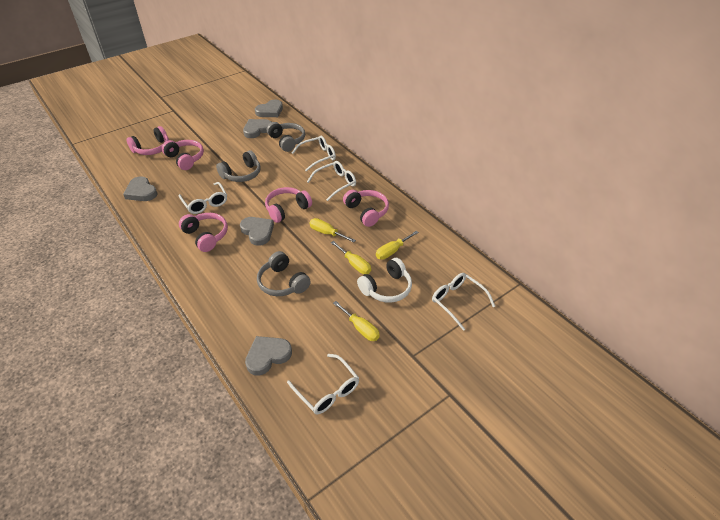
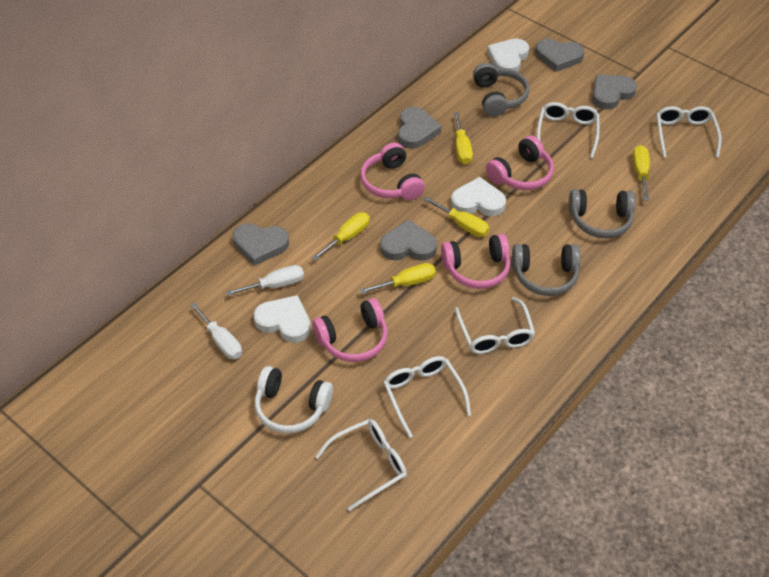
pink headphones: 5 -> 4
white heart: 0 -> 3
white screwdriver: 0 -> 2
yellow screwdriver: 4 -> 5

